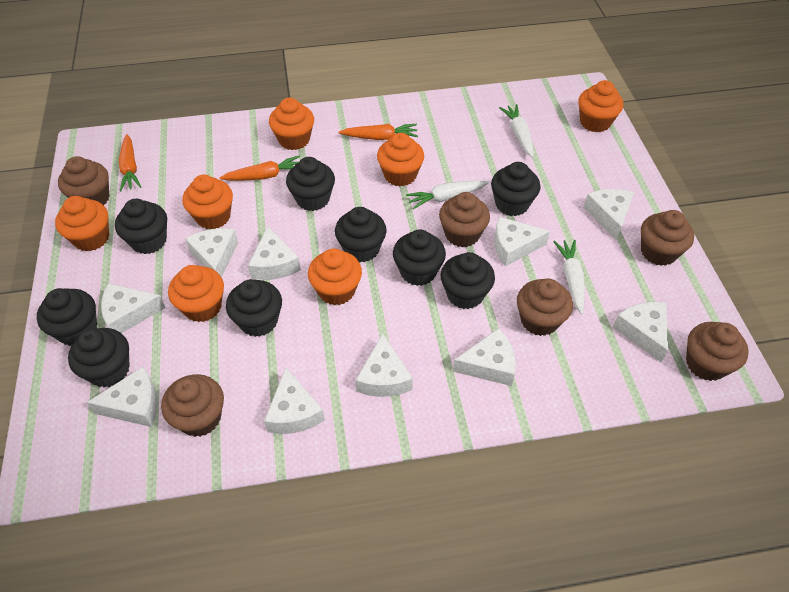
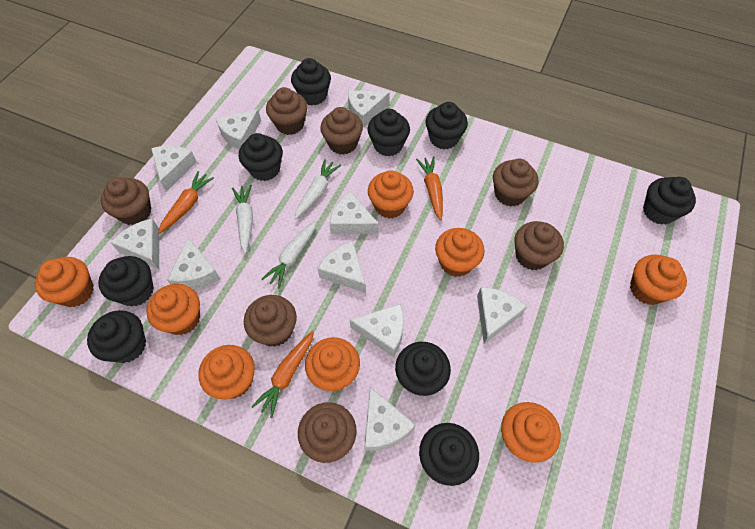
brown cupcake: 6 -> 7
orange cupcake: 7 -> 8

